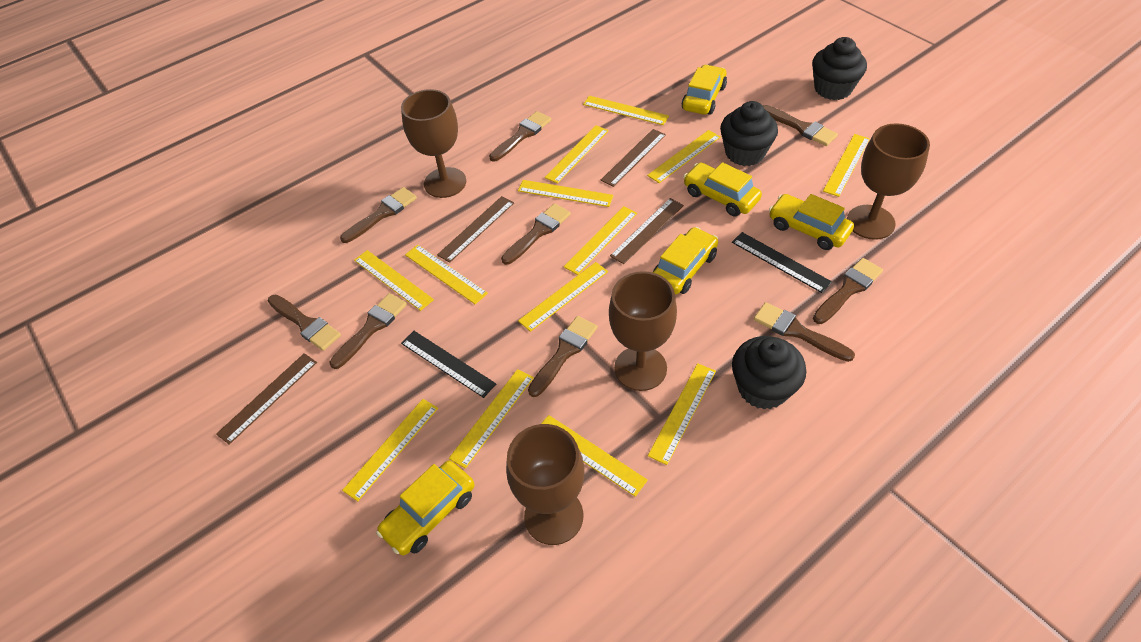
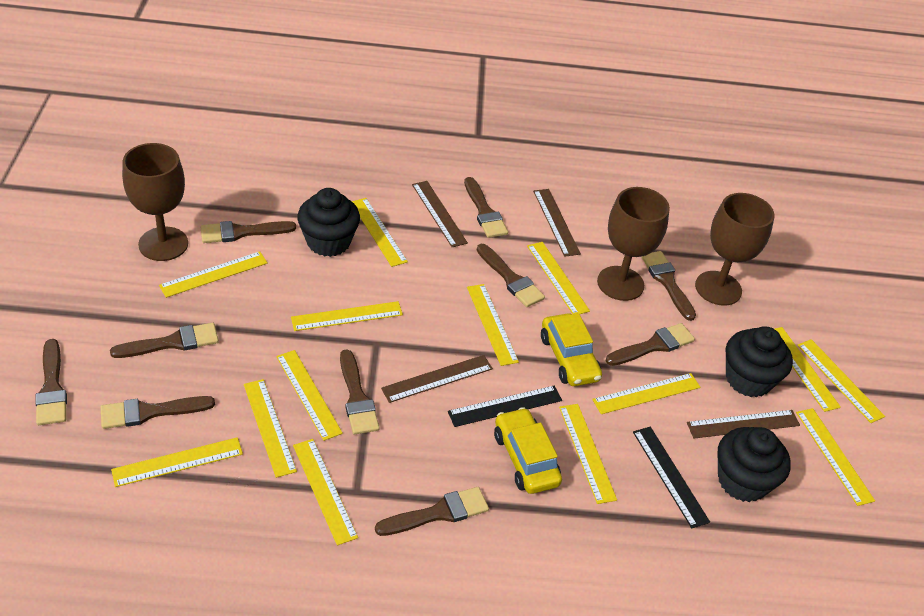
brown brush: 9 -> 10
brown goblet: 4 -> 3
yellow car: 5 -> 2
yellow ruler: 13 -> 14

